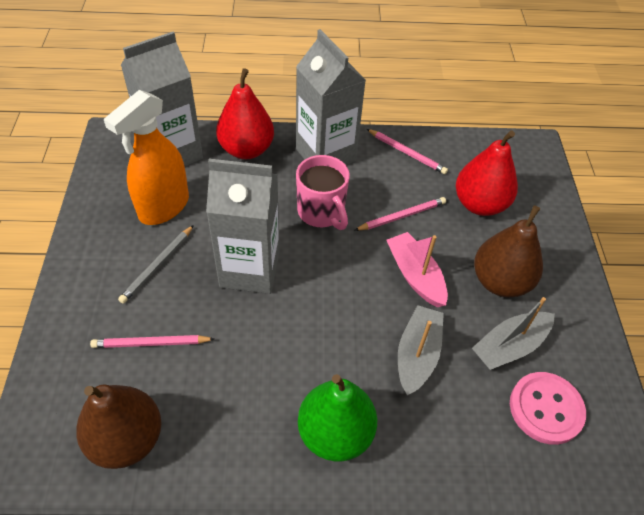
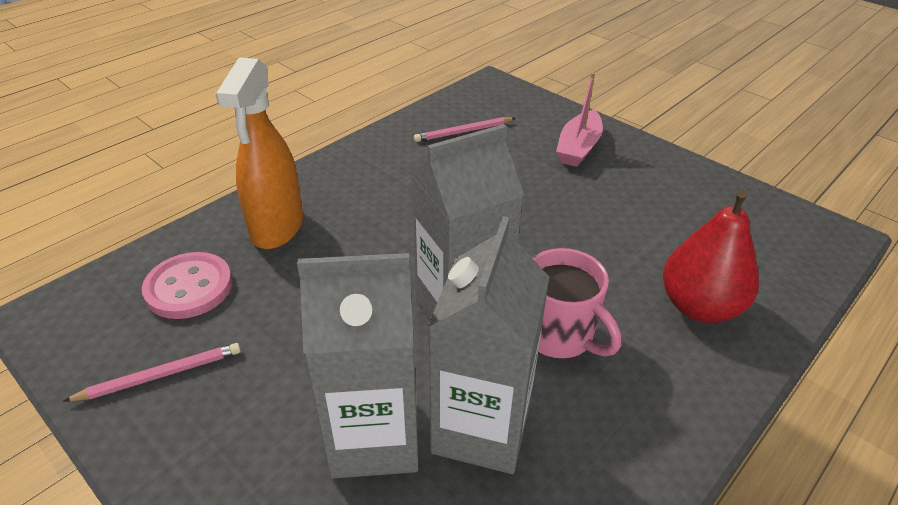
brown pear: 2 -> 0
green pear: 1 -> 0
grey boat: 2 -> 0
grey pencil: 1 -> 0
pink pencil: 3 -> 2
red pear: 2 -> 1

